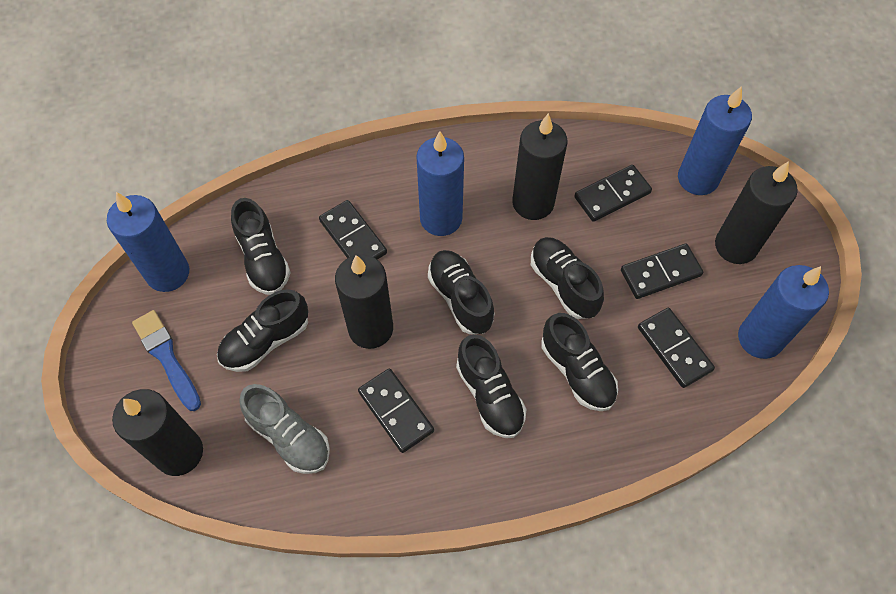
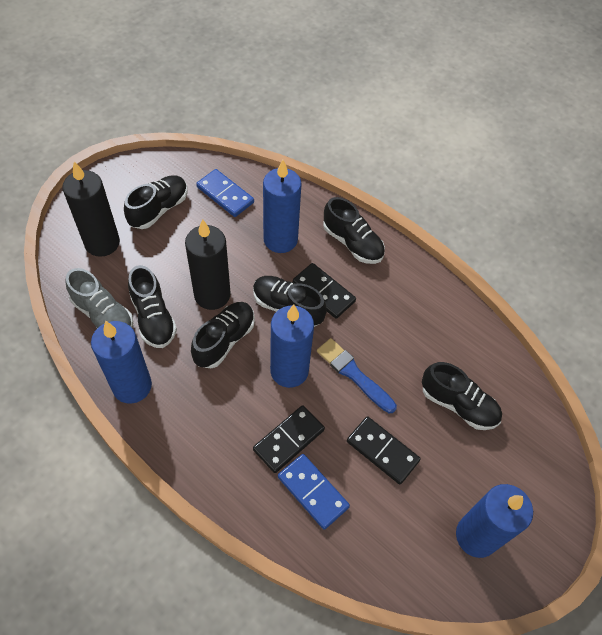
black candle: 4 -> 2
black domino: 5 -> 3
blue domino: 0 -> 2

